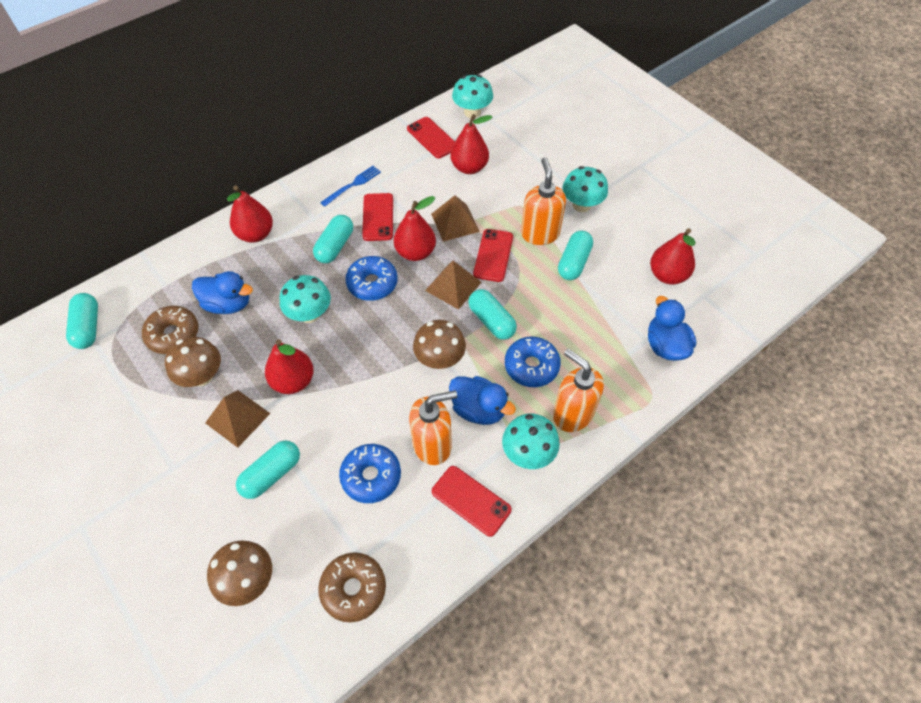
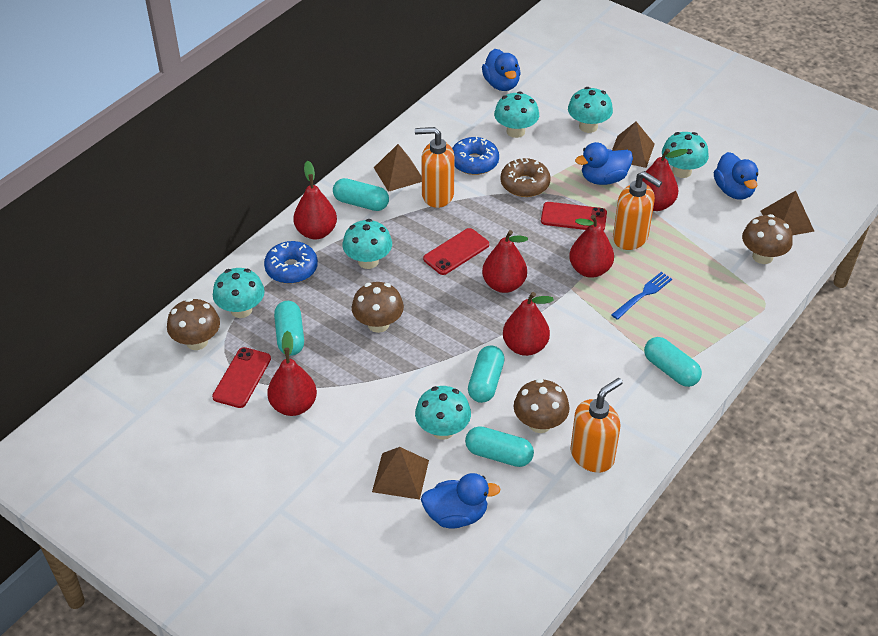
blue donut: 3 -> 2
blue duck: 3 -> 4
brown donut: 2 -> 1
brown mushroom: 3 -> 4
brown pyramid: 3 -> 4
red pear: 5 -> 6
red phone: 4 -> 3
turquoise mushroom: 4 -> 6

